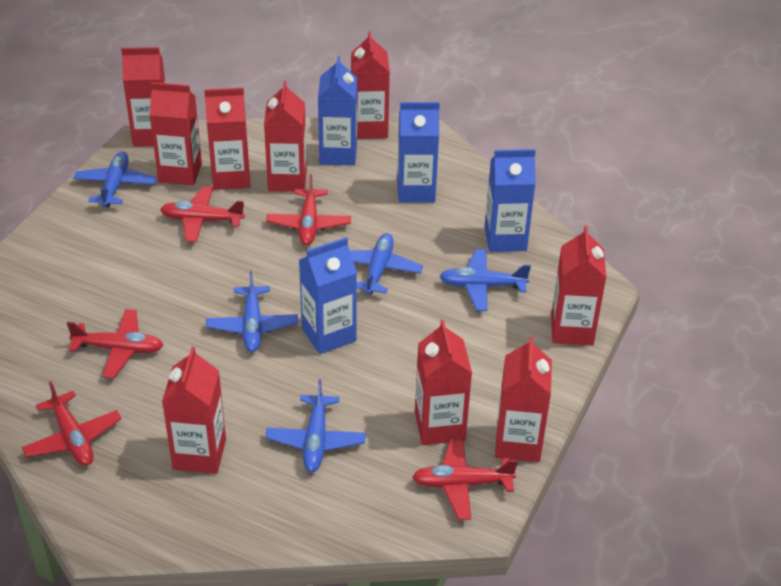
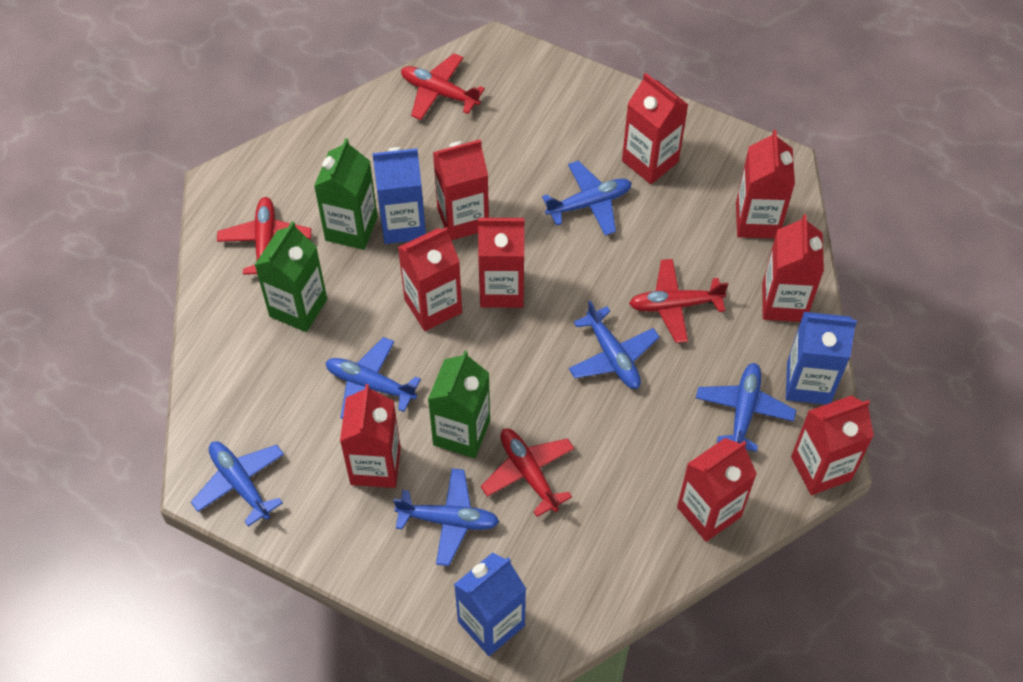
blue carton: 4 -> 3
blue plane: 5 -> 6
green carton: 0 -> 3
red plane: 5 -> 4

